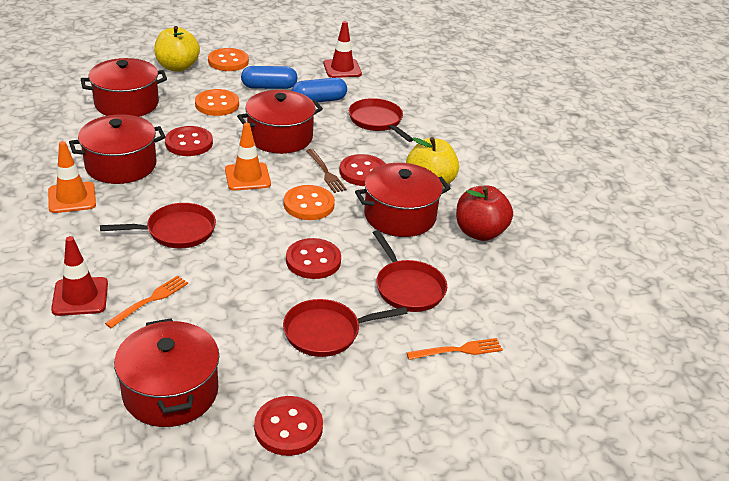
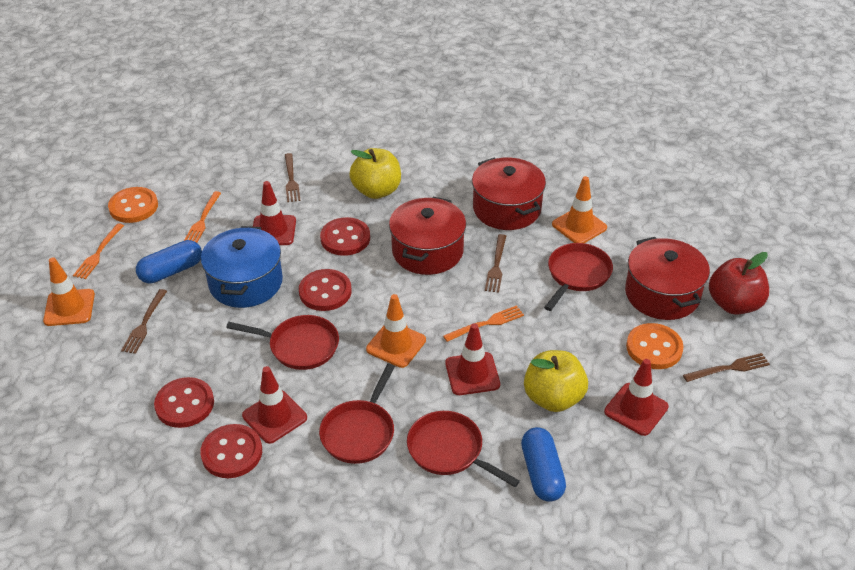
blue pot: 0 -> 1
brown fork: 1 -> 4
orange button: 3 -> 2
orange fork: 2 -> 3
orange traffic cone: 2 -> 3
red pot: 5 -> 3
red traffic cone: 2 -> 4

